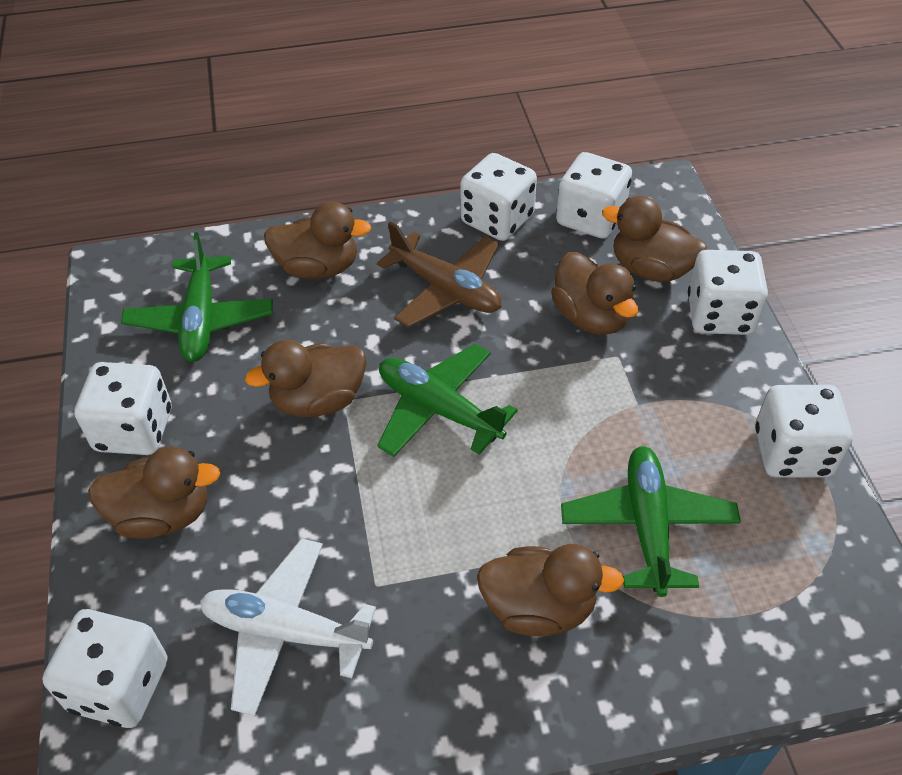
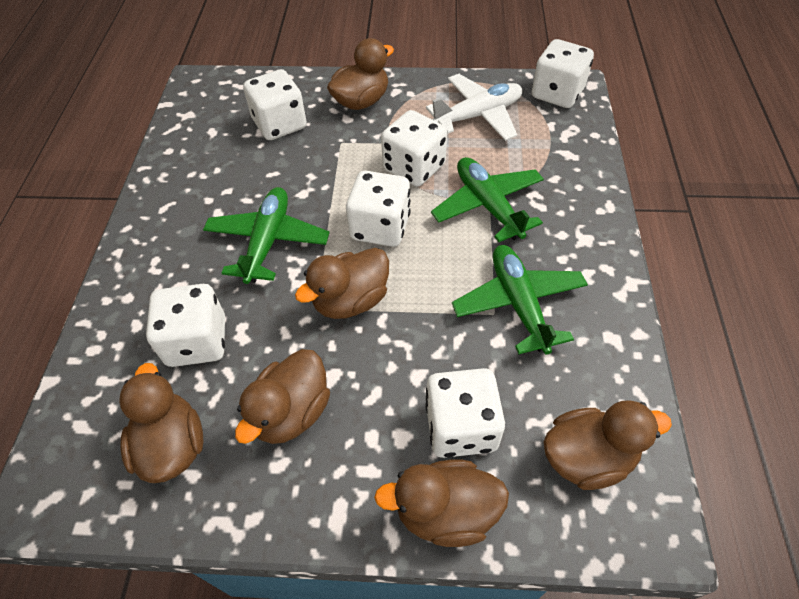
brown plane: 1 -> 0

